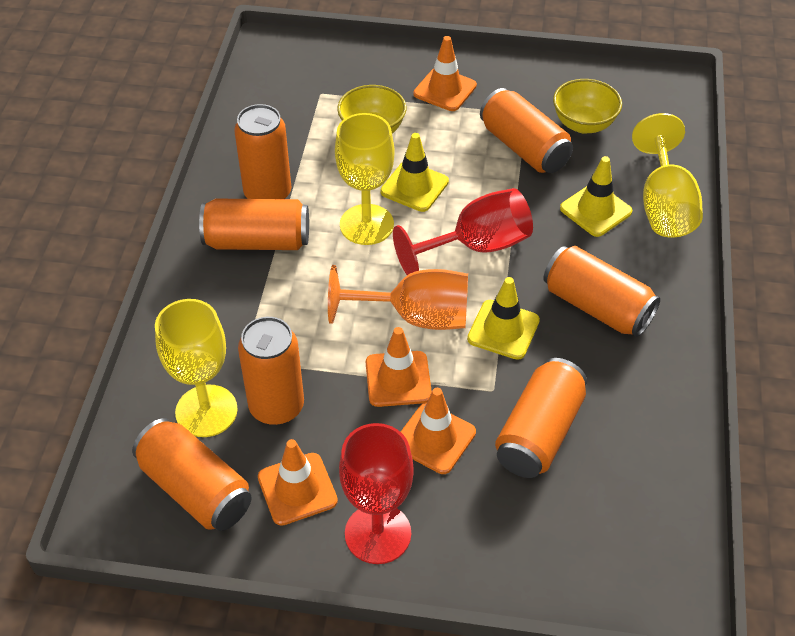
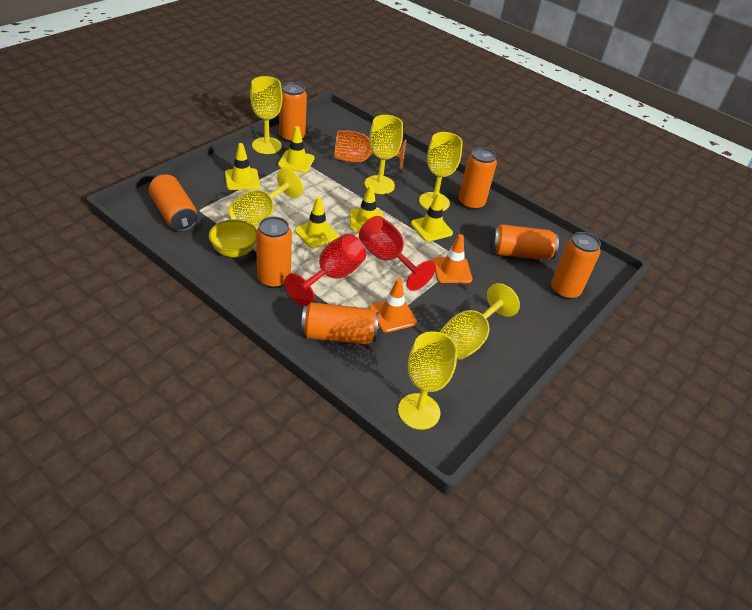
orange traffic cone: 4 -> 2
yellow bowl: 2 -> 1
yellow goblet: 3 -> 6
yellow traffic cone: 3 -> 5

